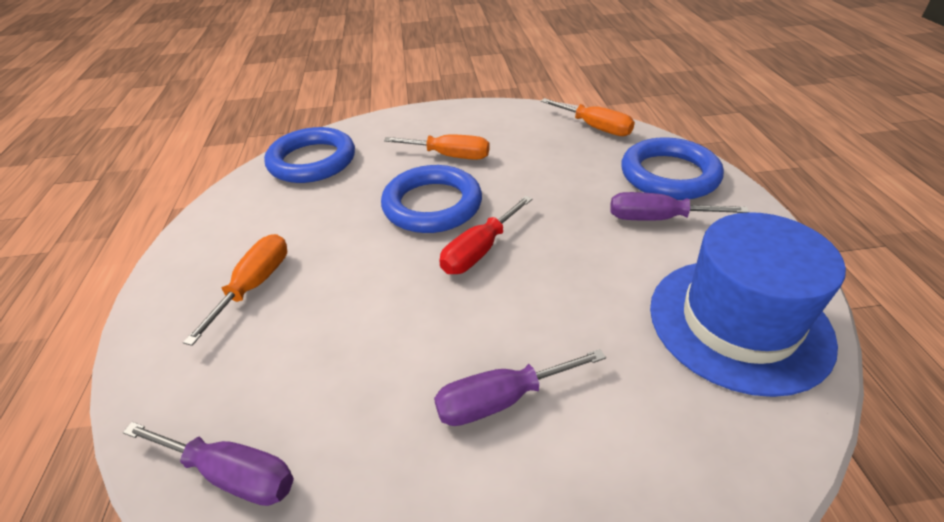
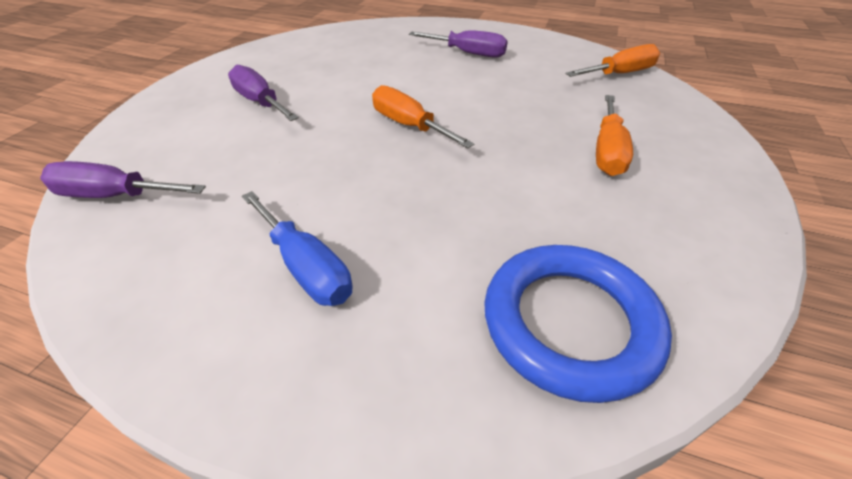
blue hat: 1 -> 0
blue ring: 3 -> 1
blue screwdriver: 0 -> 1
red screwdriver: 1 -> 0

